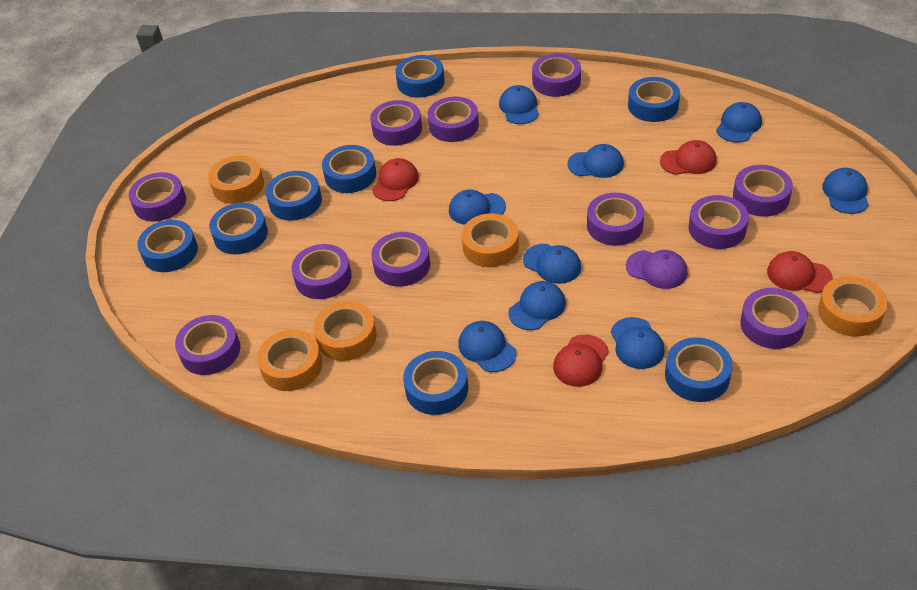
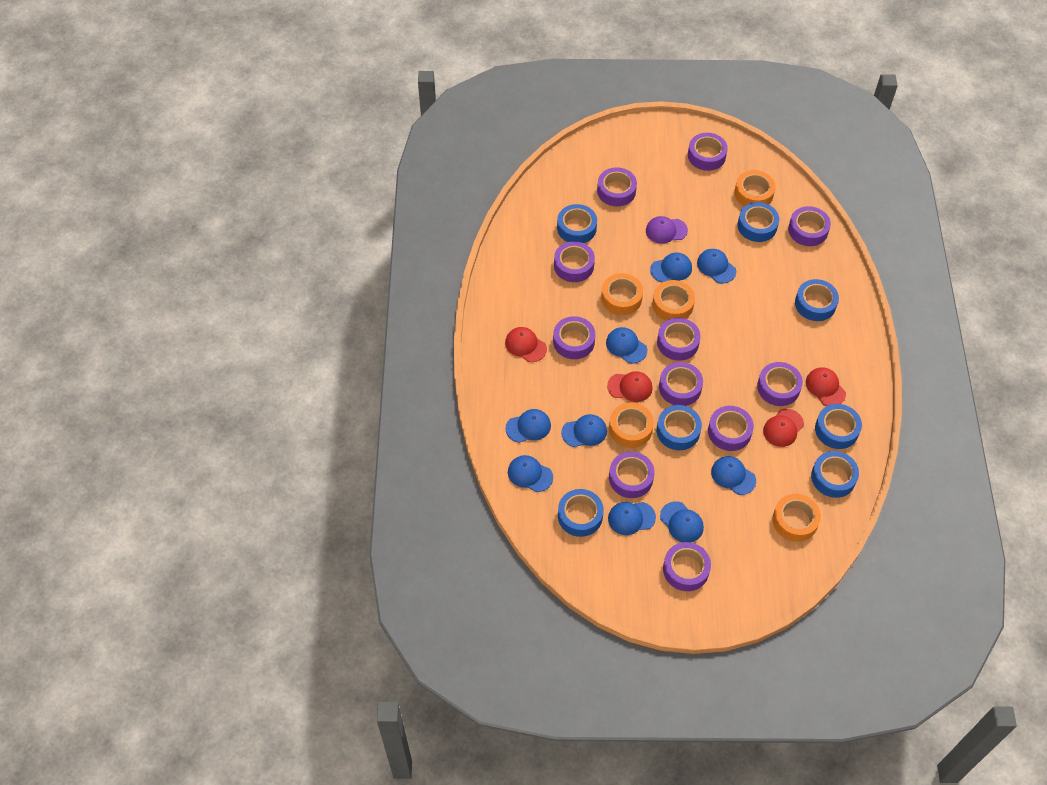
blue tape: 8 -> 7

